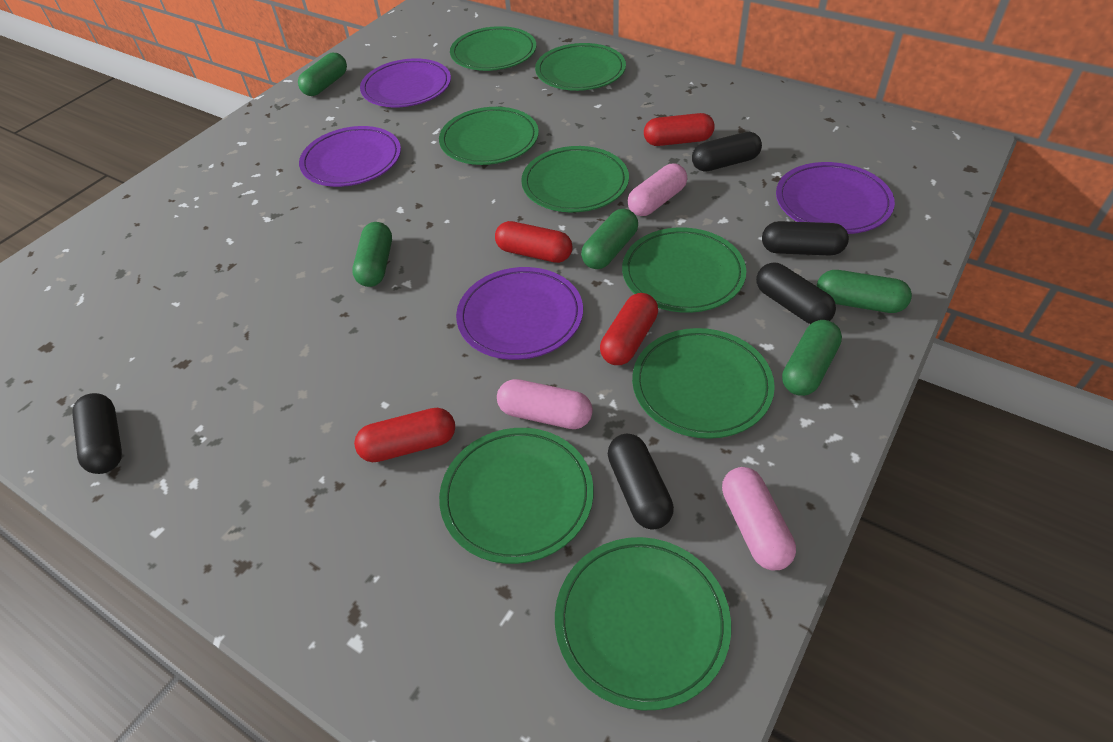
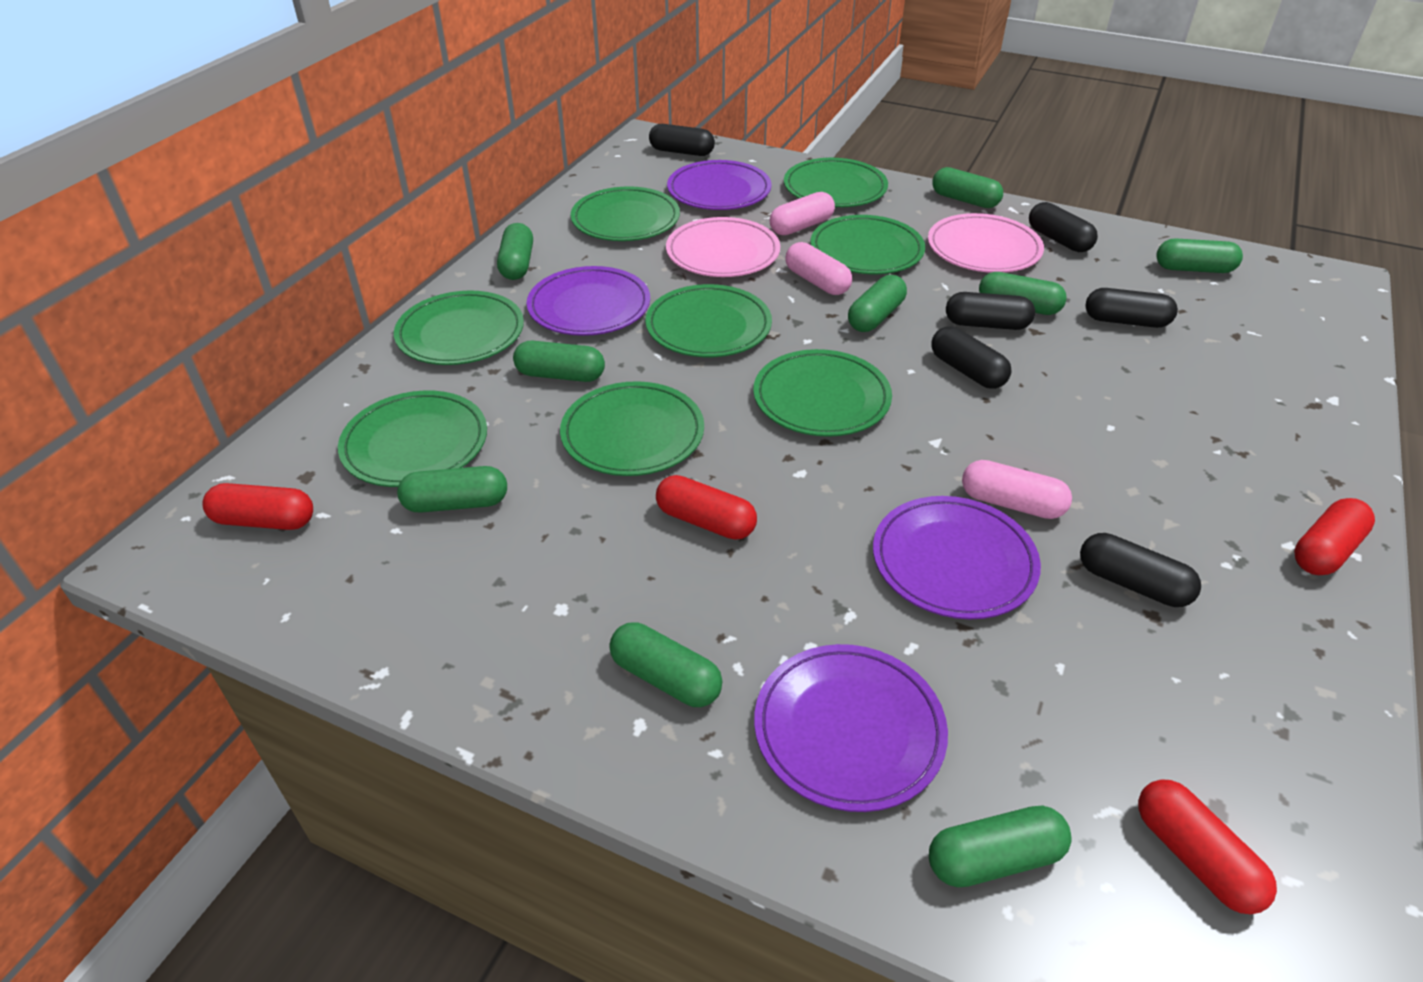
black capsule: 5 -> 6
green capsule: 5 -> 9
pink plate: 0 -> 2

